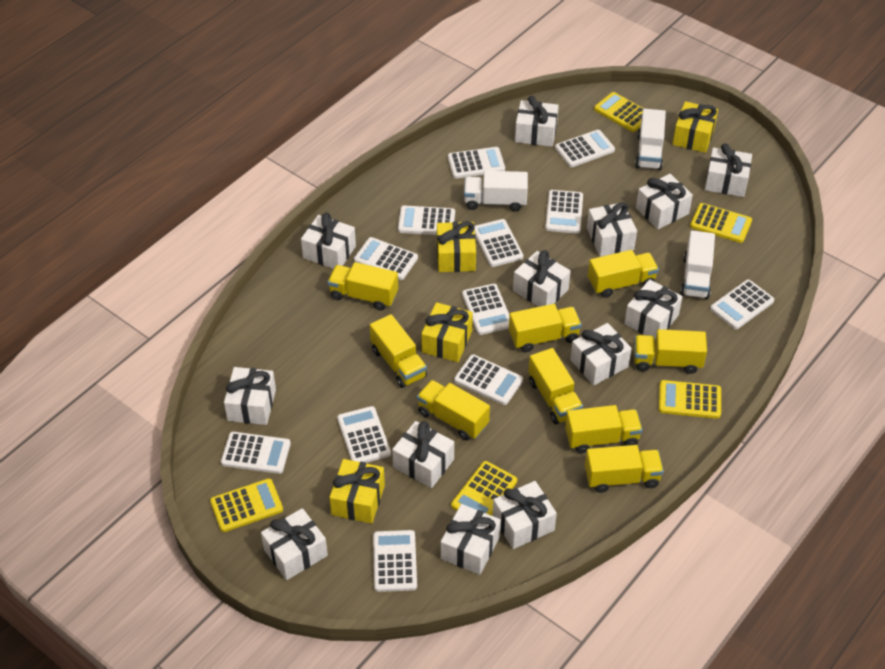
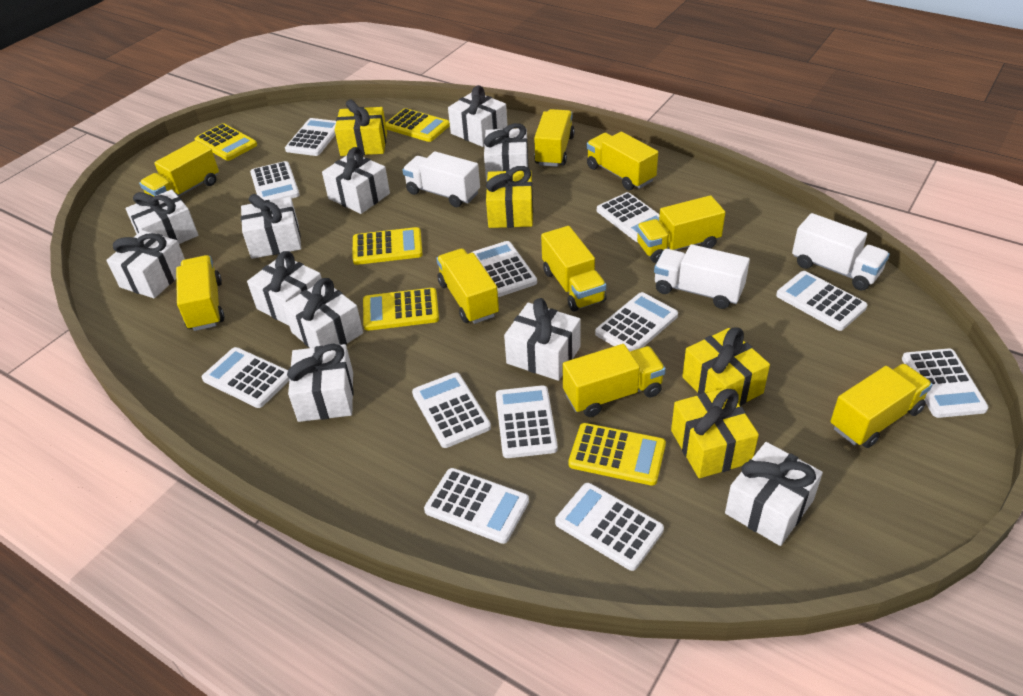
white gift: 13 -> 11

